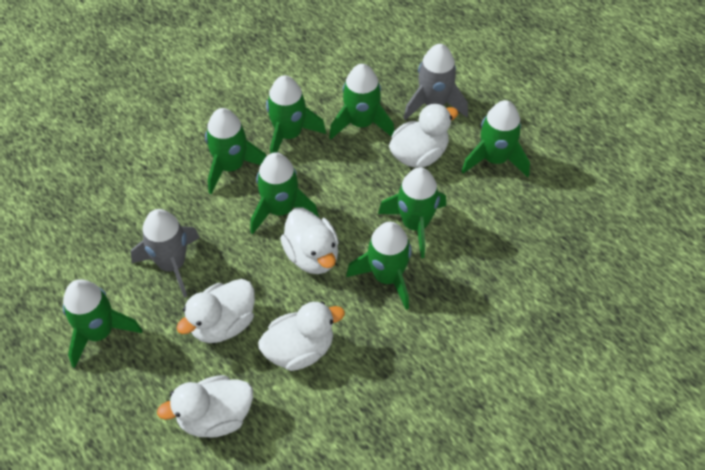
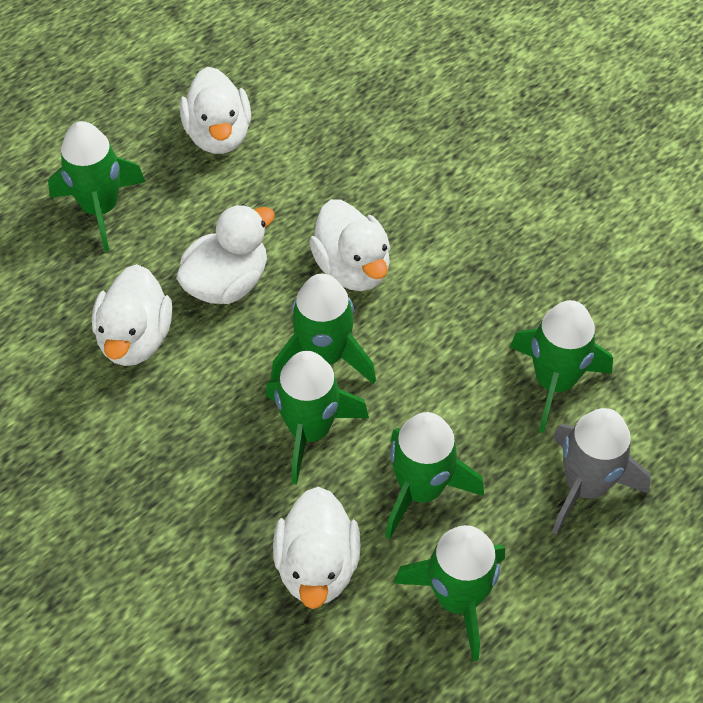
green rocket: 8 -> 6
grey rocket: 2 -> 1

